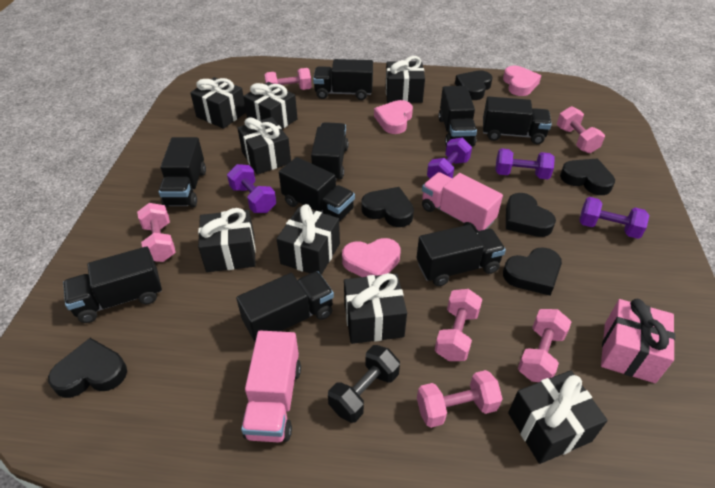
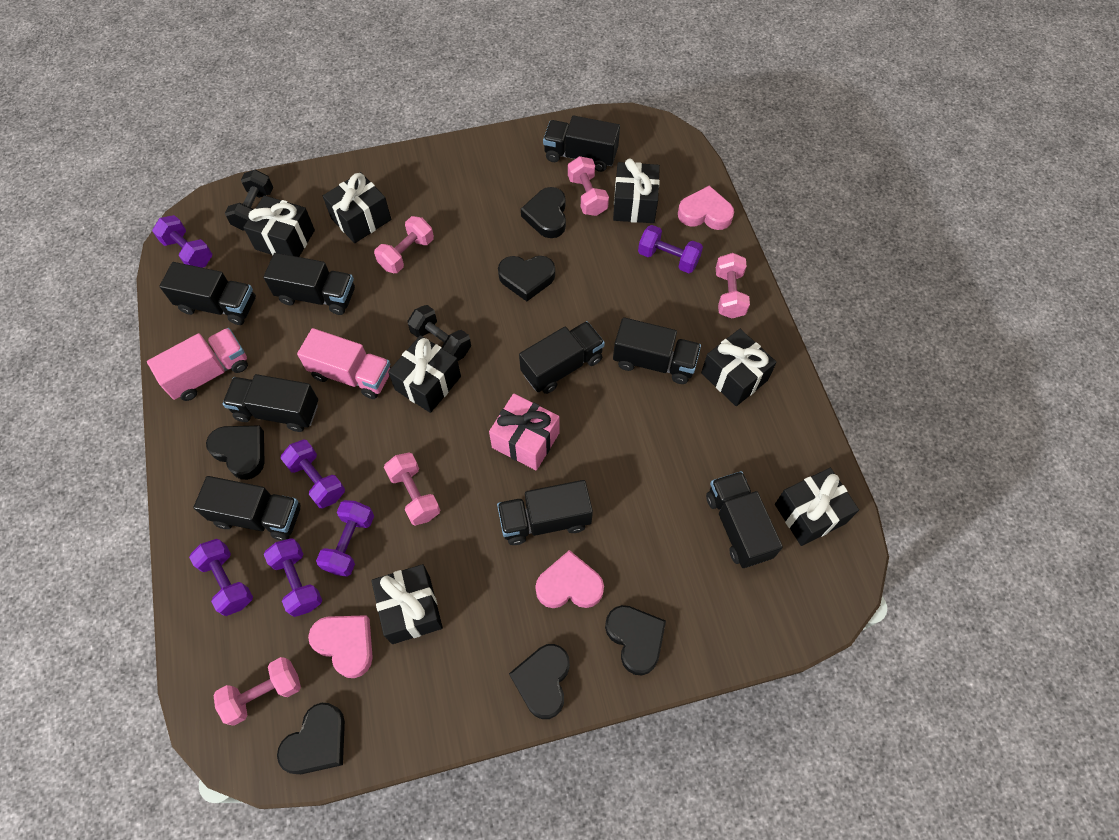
black dumbbell: 1 -> 2
black gift: 8 -> 7
pink dumbbell: 6 -> 5
purple dumbbell: 4 -> 6

